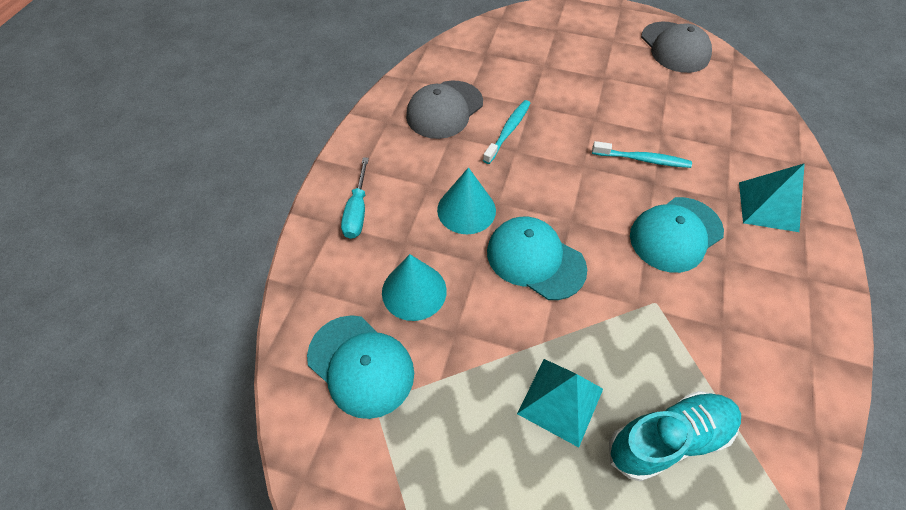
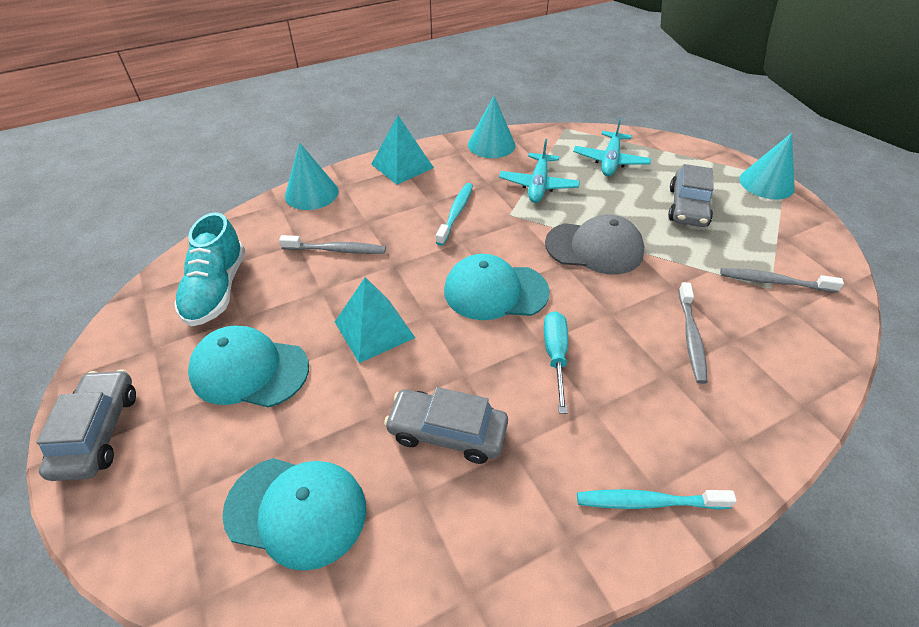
grey cap: 2 -> 1
grey car: 0 -> 3
grey toothbrush: 0 -> 3
turquoise cone: 2 -> 3
turquoise plane: 0 -> 2

